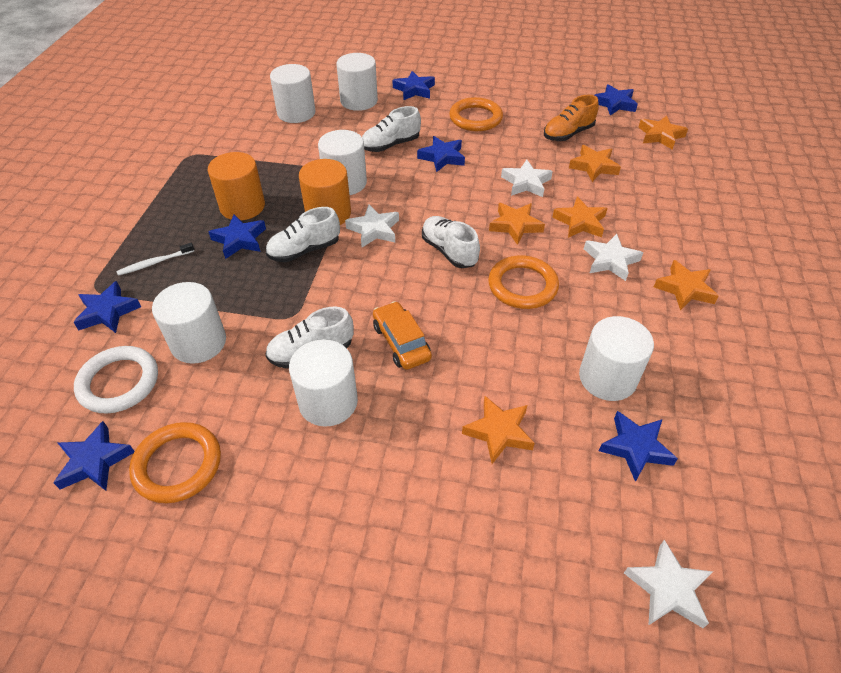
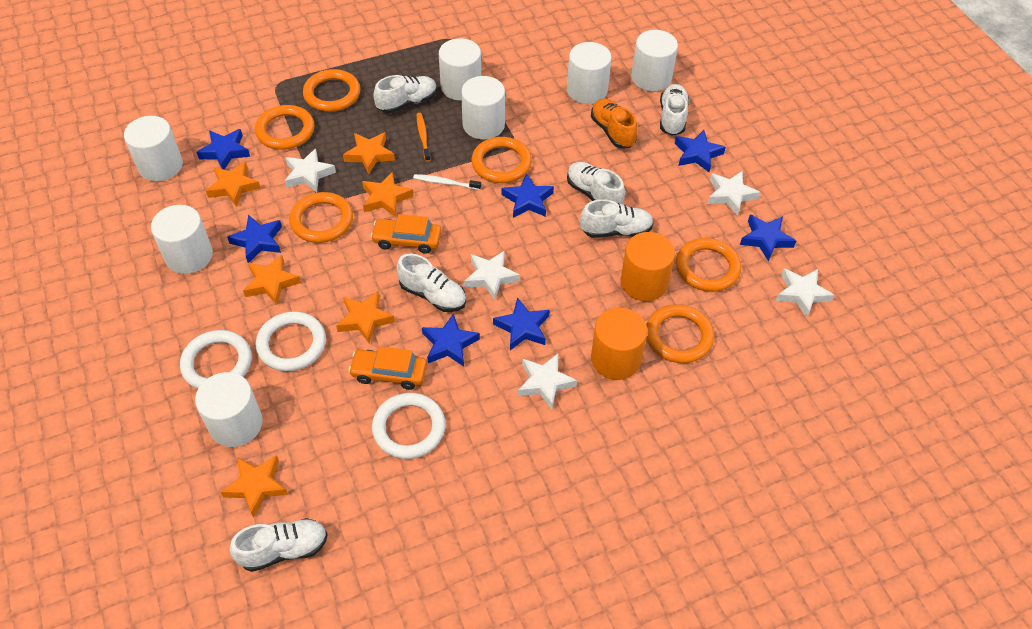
orange car: 1 -> 2
orange ring: 3 -> 6
orange toothbrush: 0 -> 1
white cylinder: 6 -> 7
white ring: 1 -> 3
white shoe: 4 -> 6
white star: 4 -> 5

